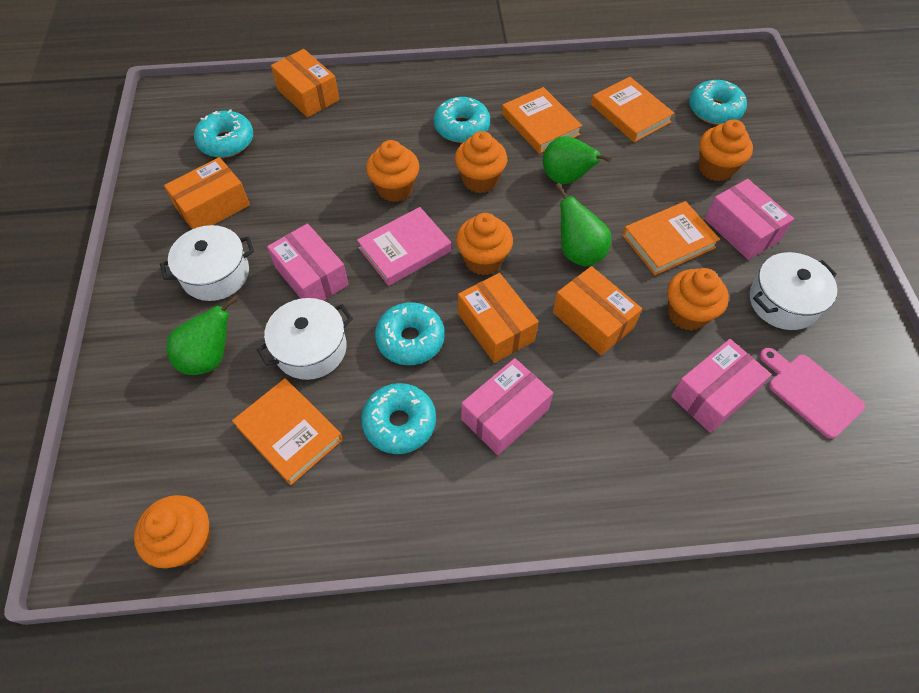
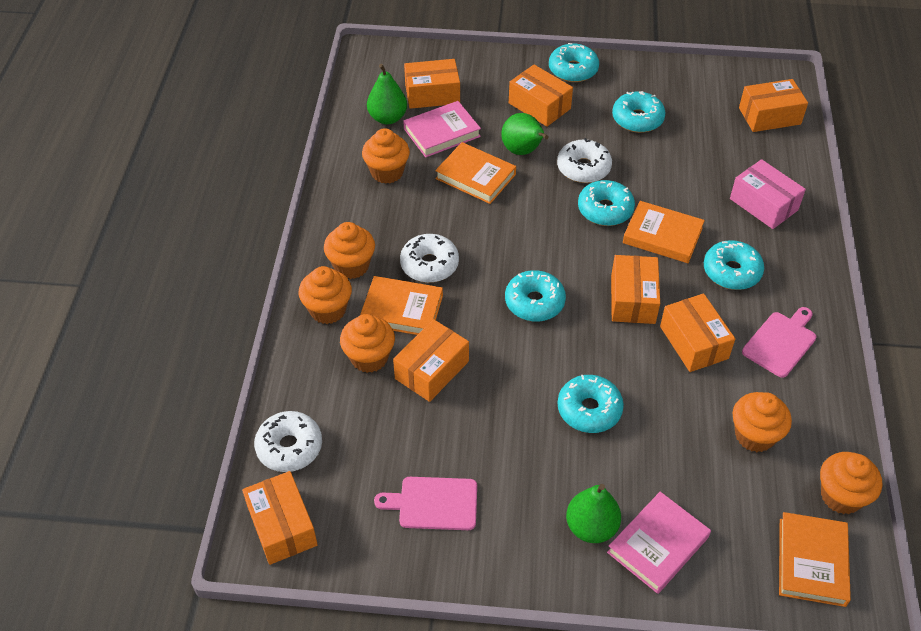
orange box: 4 -> 7
pink book: 1 -> 2
pink box: 4 -> 1
pink cutting board: 1 -> 2
turquoise donut: 5 -> 6
white donut: 0 -> 3
white pot: 3 -> 0

